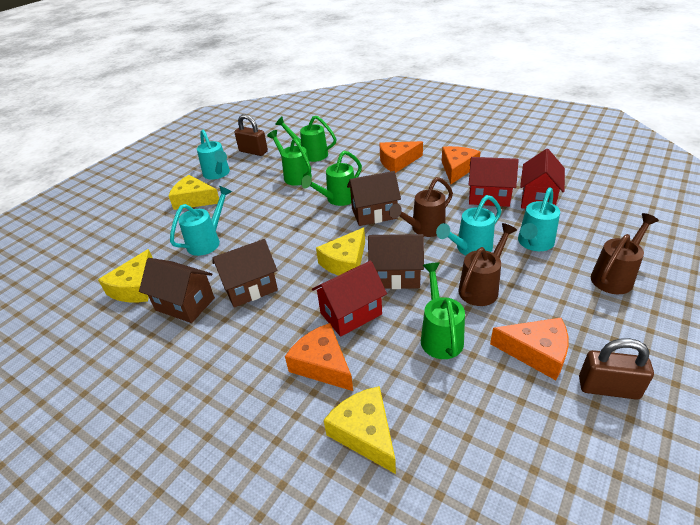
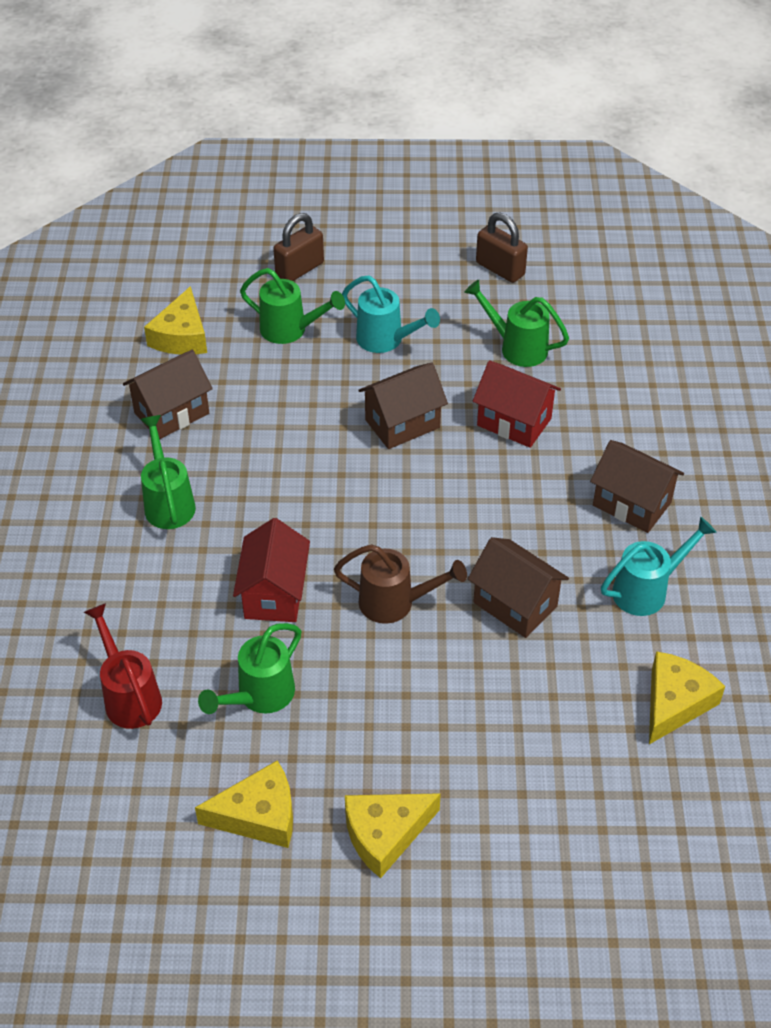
brown watering can: 3 -> 1
orange cheese: 4 -> 0
red house: 3 -> 2
red watering can: 0 -> 1
turquoise watering can: 4 -> 2

